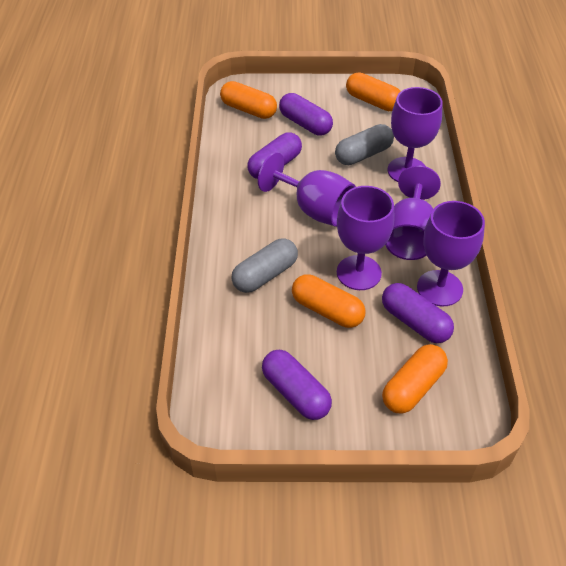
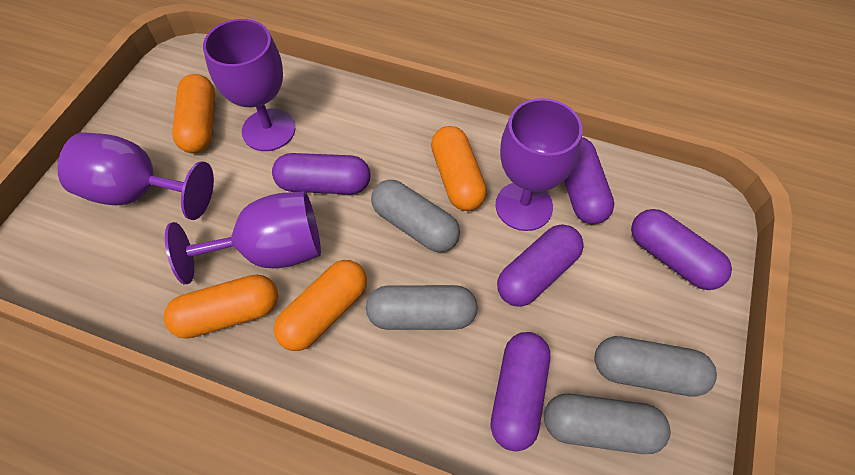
grey capsule: 2 -> 4
purple capsule: 4 -> 5
purple goblet: 5 -> 4

